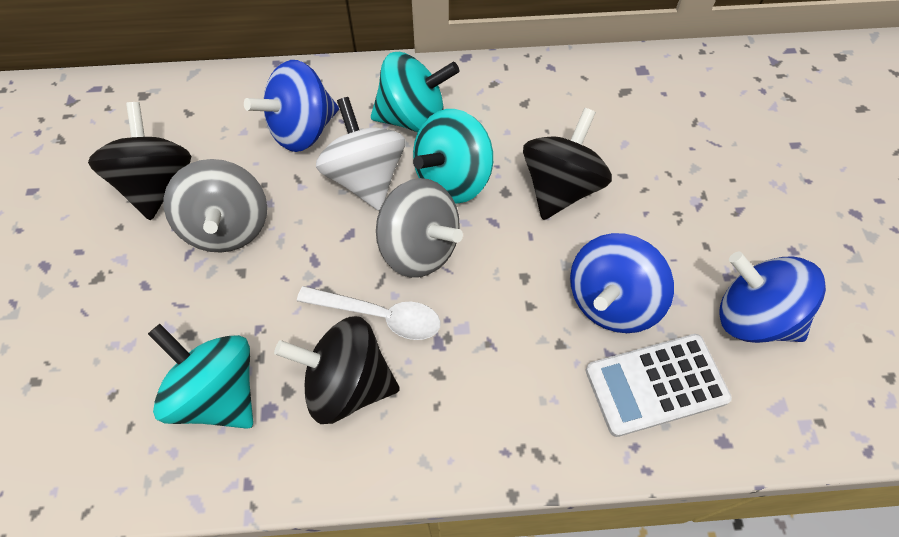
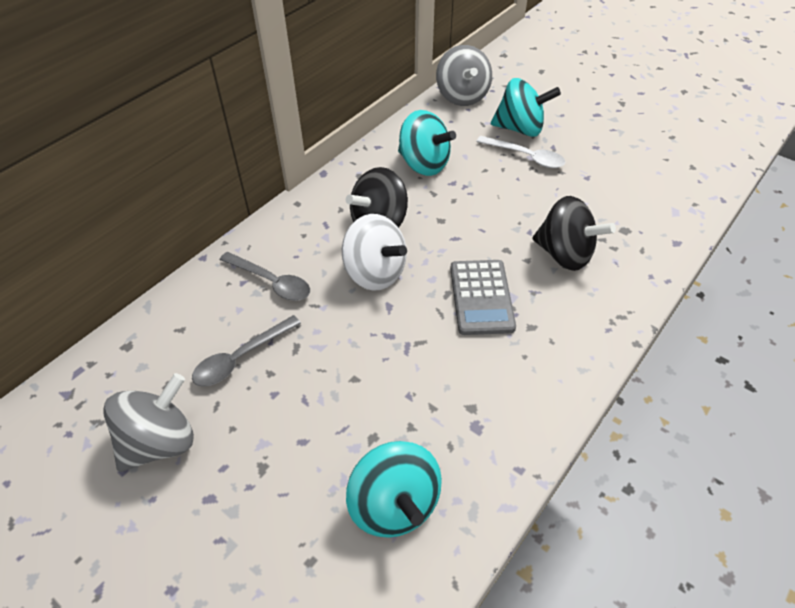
black spinning top: 3 -> 2
blue spinning top: 3 -> 0
grey calculator: 0 -> 1
grey spoon: 0 -> 2
white calculator: 1 -> 0

